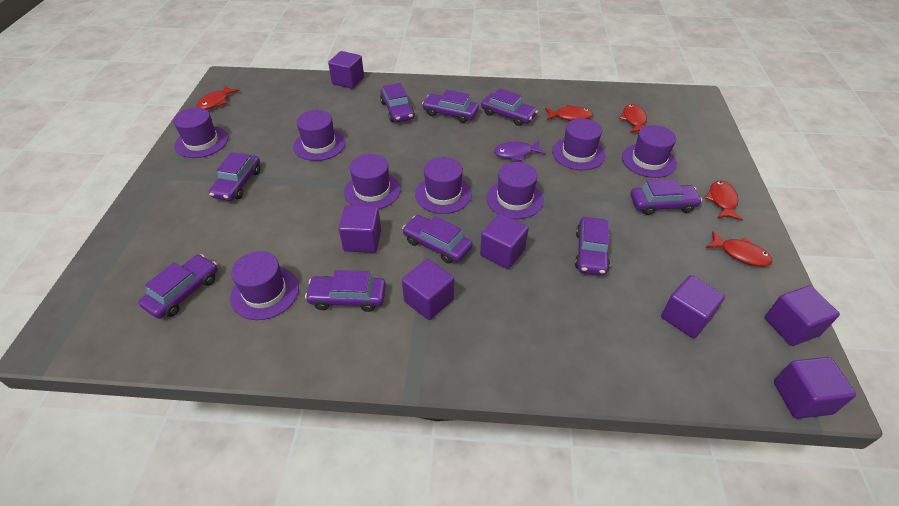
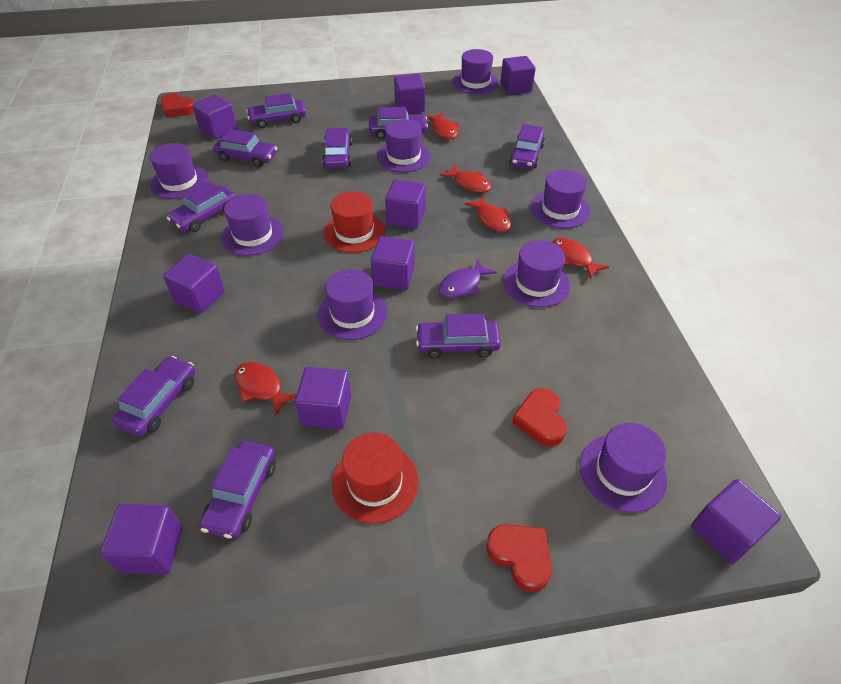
purple cube: 7 -> 9
red hat: 0 -> 2
red heart: 0 -> 3

